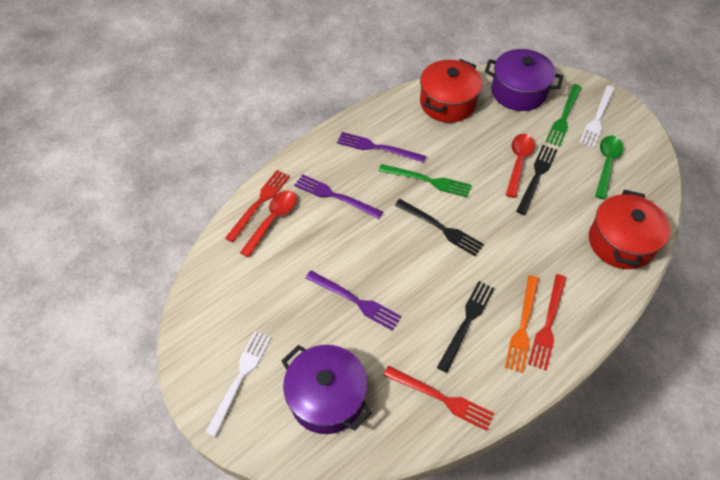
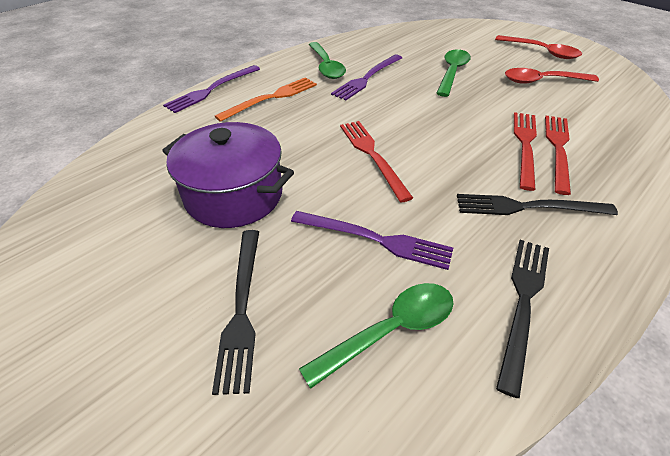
green fork: 2 -> 0
green spoon: 1 -> 3
purple pot: 2 -> 1
red pot: 2 -> 0
white fork: 2 -> 0

